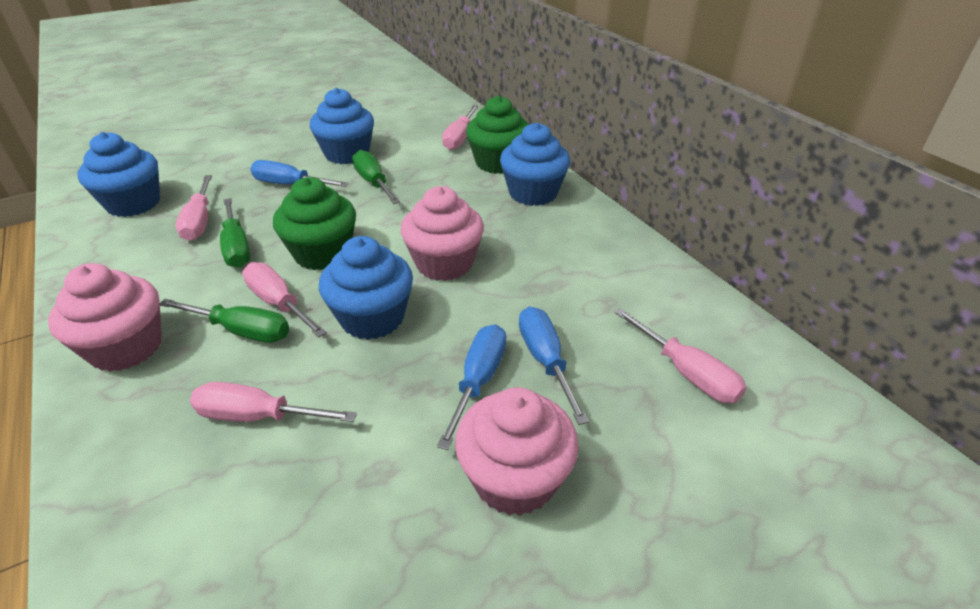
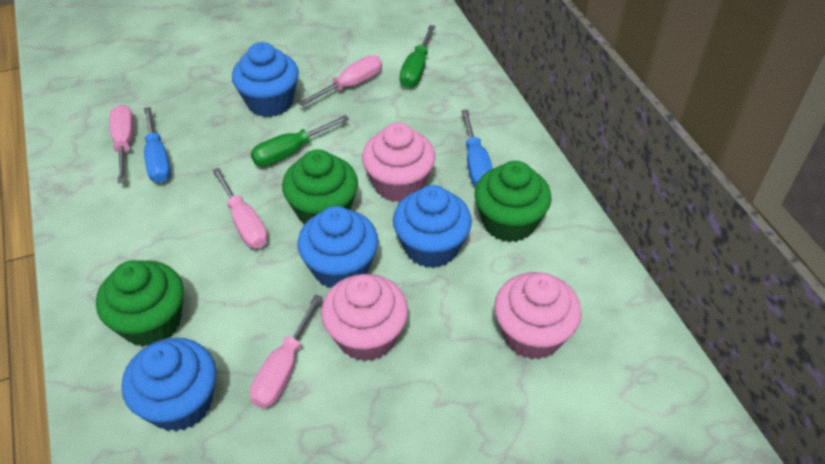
blue screwdriver: 3 -> 2
green cupcake: 2 -> 3
green screwdriver: 3 -> 2
pink screwdriver: 5 -> 4

